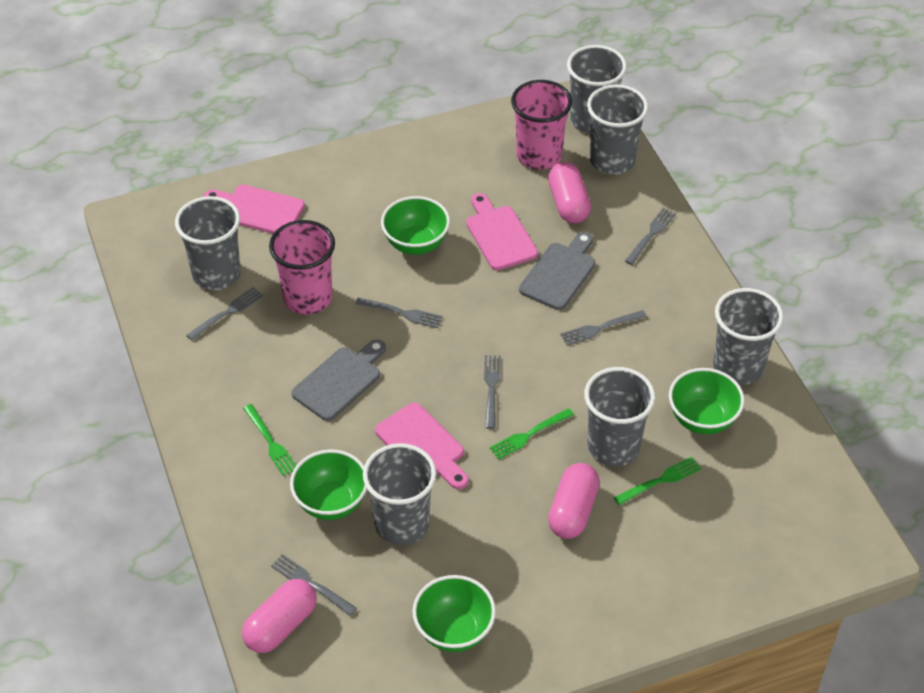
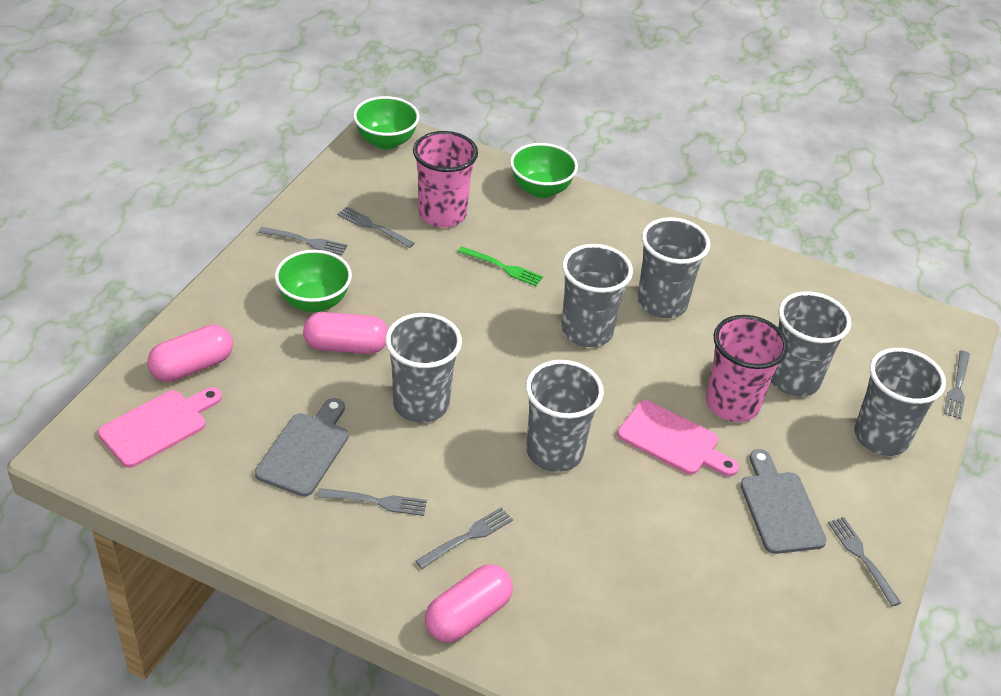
green bowl: 4 -> 3
green fork: 3 -> 1
pink cutting board: 3 -> 2

